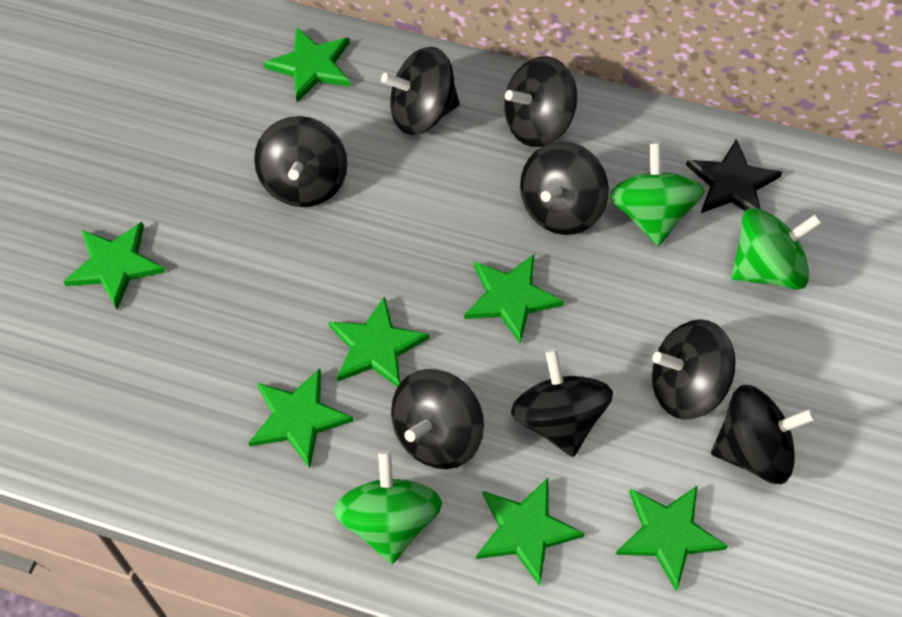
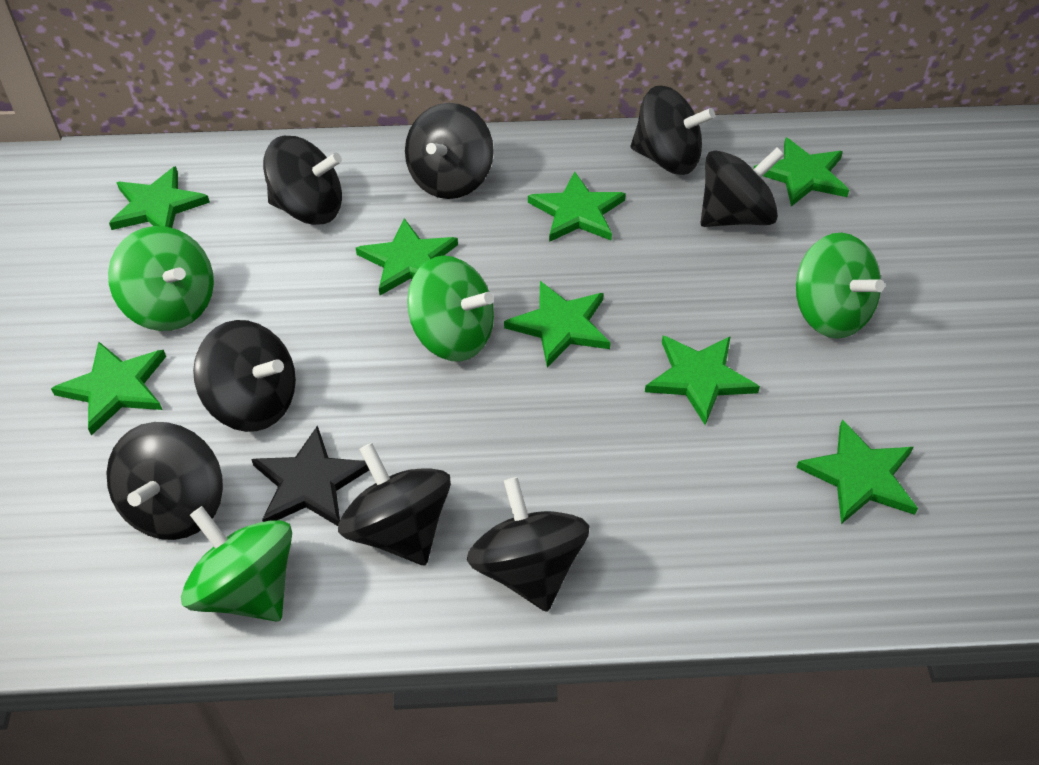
green spinning top: 3 -> 4
green star: 7 -> 8

